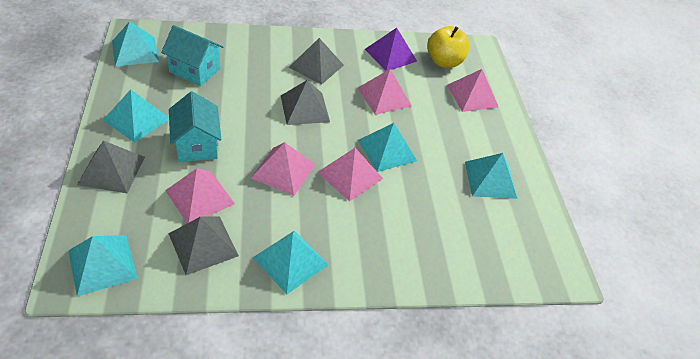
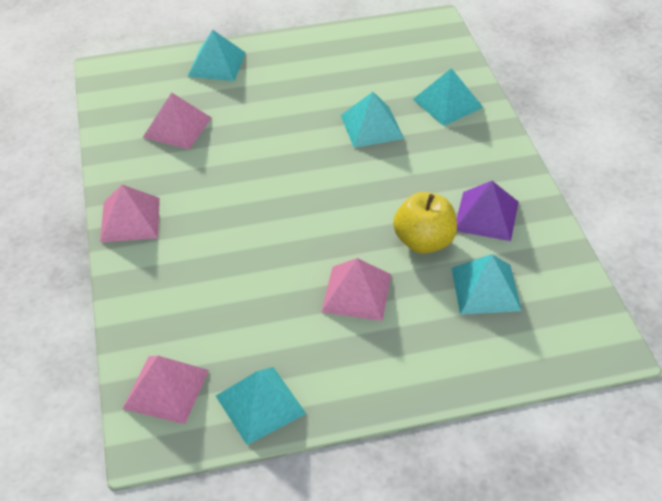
grey pyramid: 4 -> 0
pink pyramid: 5 -> 4
turquoise house: 2 -> 0
turquoise pyramid: 6 -> 5

